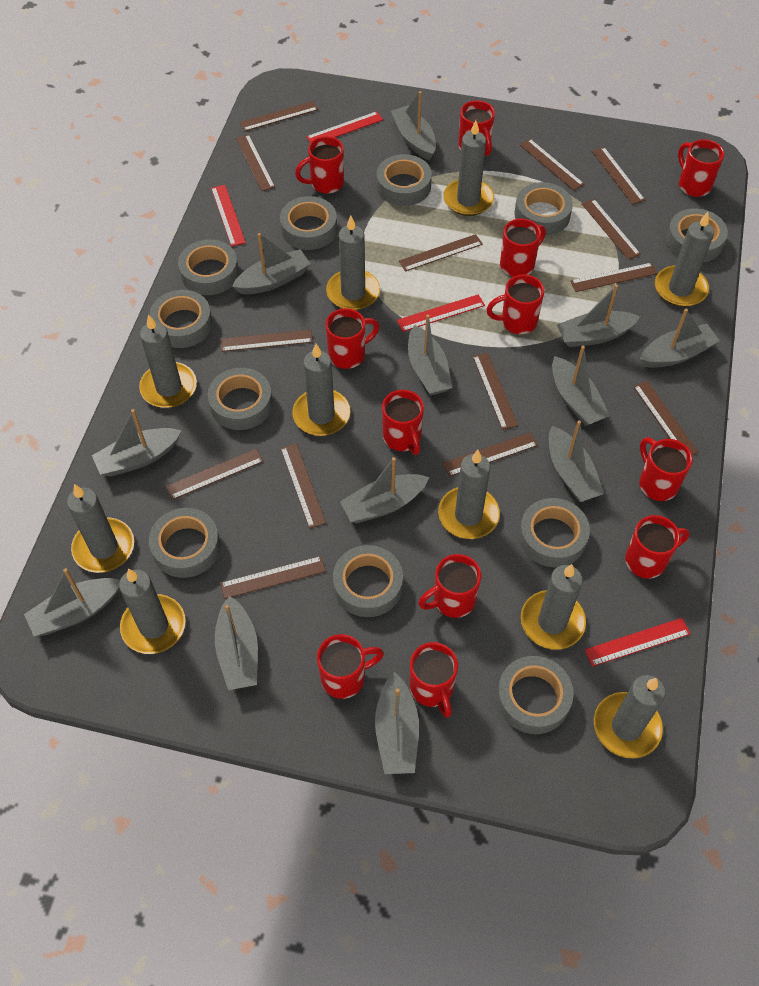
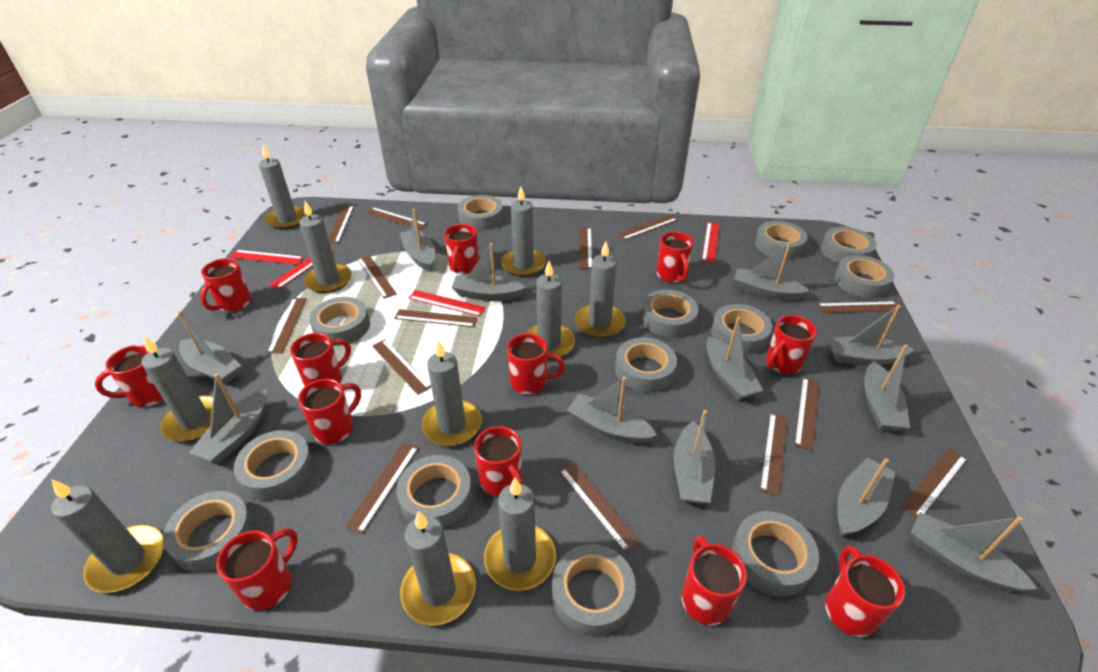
grey tape: 11 -> 13

